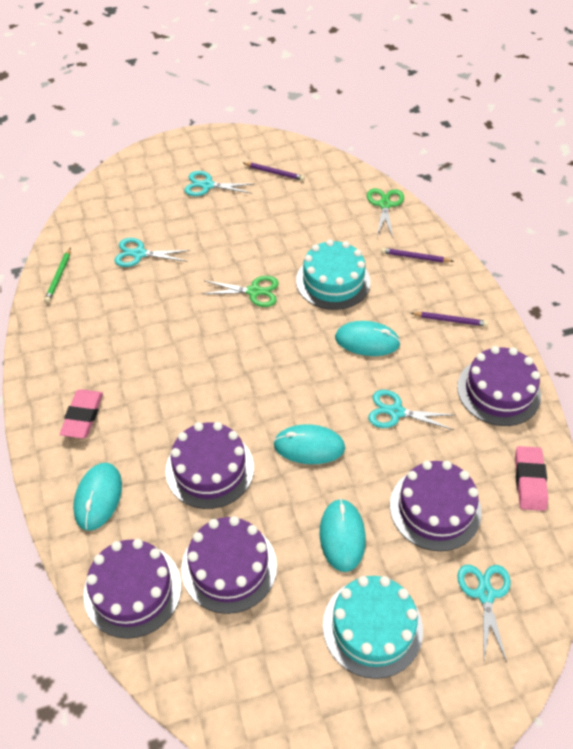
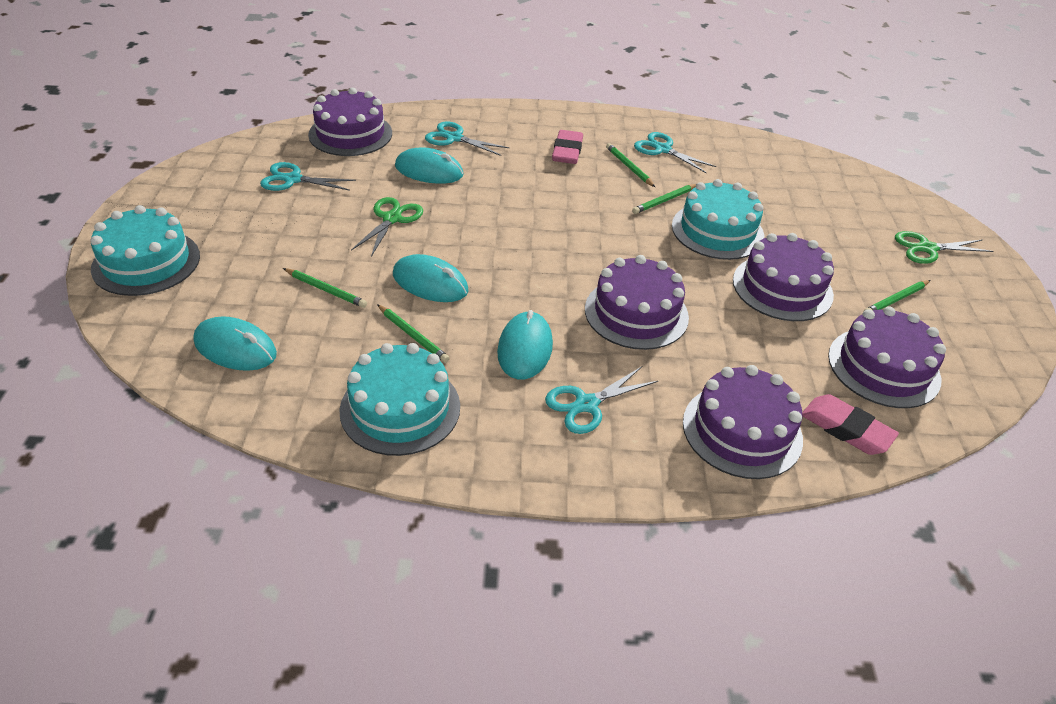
green pencil: 1 -> 5
purple pencil: 3 -> 0
turquoise cake: 2 -> 3

